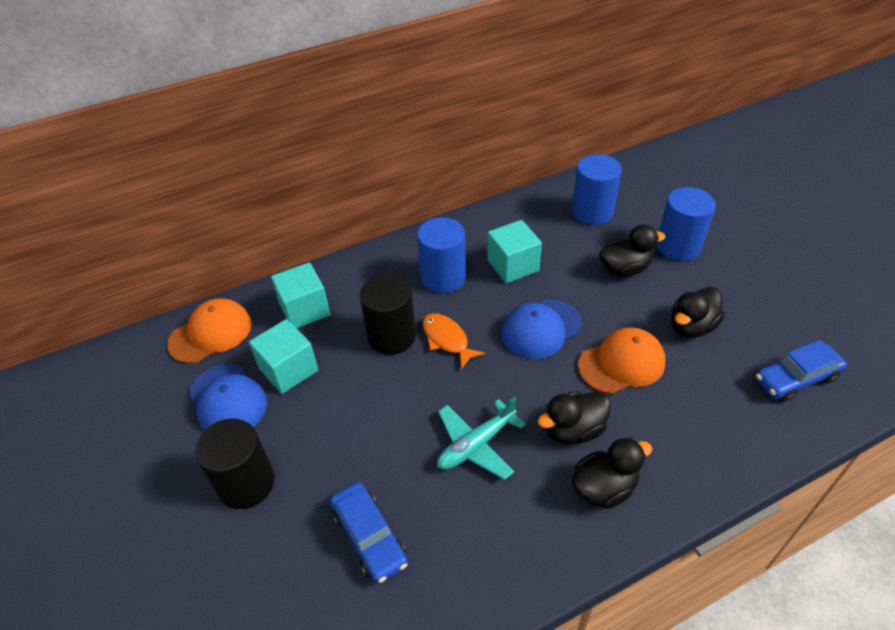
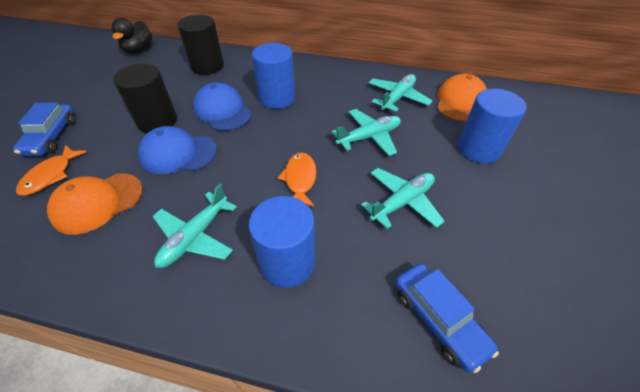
black duck: 4 -> 1
orange fish: 1 -> 2
turquoise cube: 3 -> 0
turquoise plane: 1 -> 4

